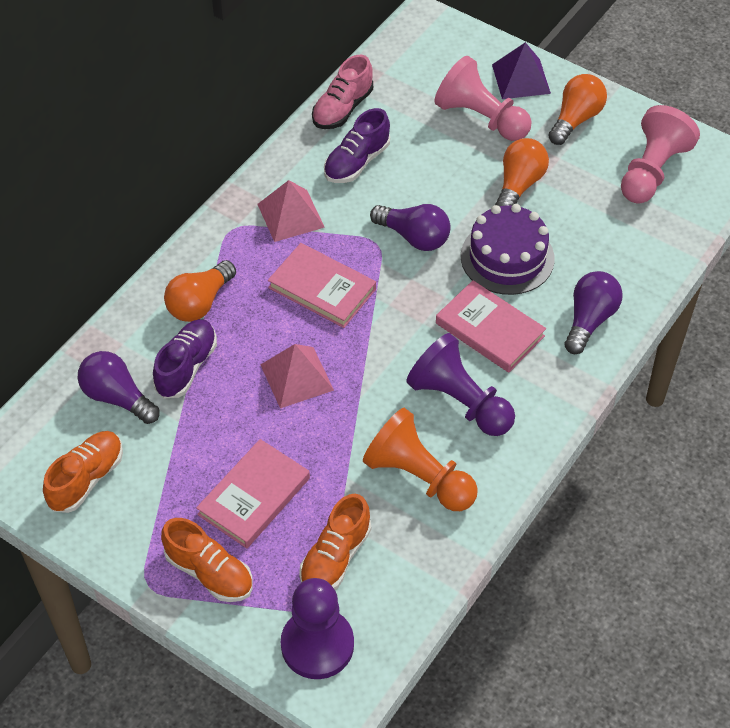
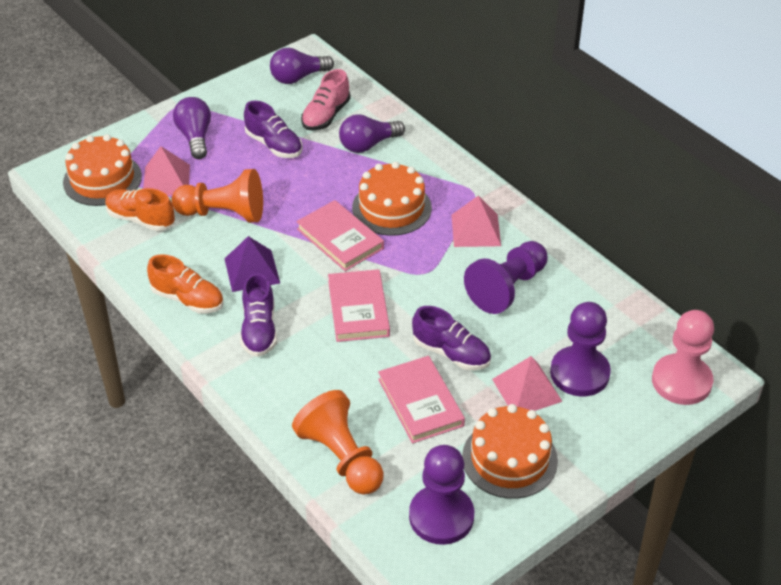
orange cake: 0 -> 3
orange light bulb: 3 -> 0
orange pawn: 1 -> 2
orange shoe: 3 -> 2
pink pawn: 2 -> 1
pink pyramid: 2 -> 3
purple cake: 1 -> 0
purple pawn: 2 -> 3
purple shoe: 2 -> 3

